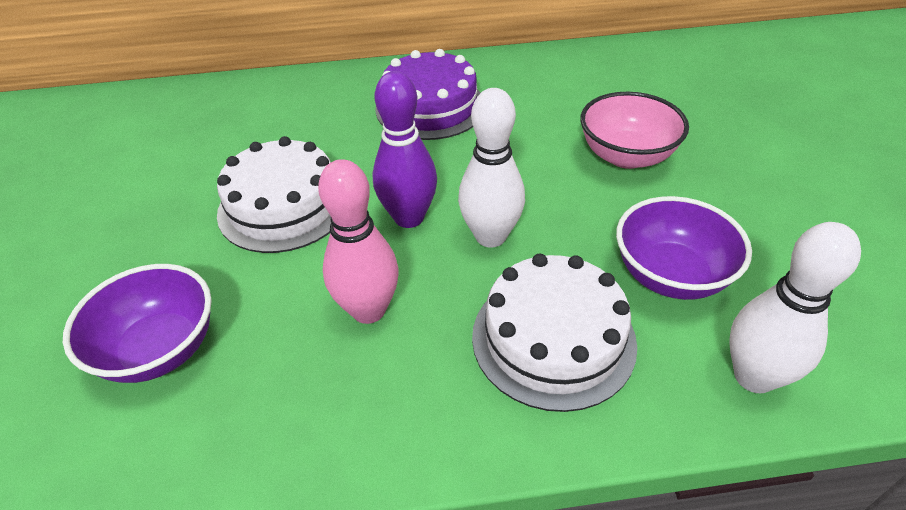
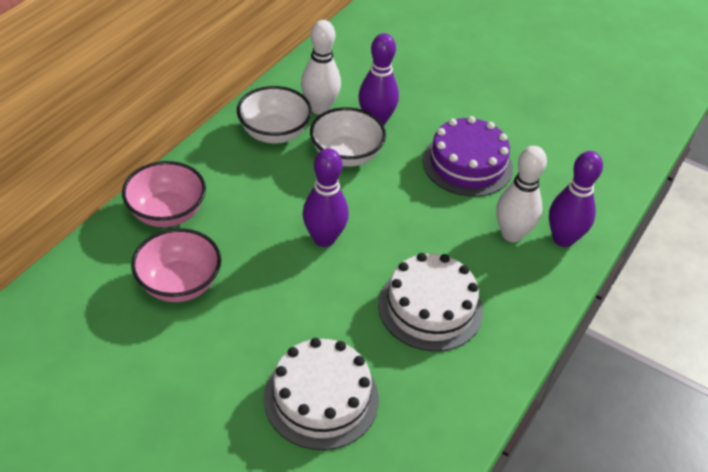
pink bowl: 1 -> 2
pink bowling pin: 1 -> 0
purple bowl: 2 -> 0
purple bowling pin: 1 -> 3
white bowl: 0 -> 2

